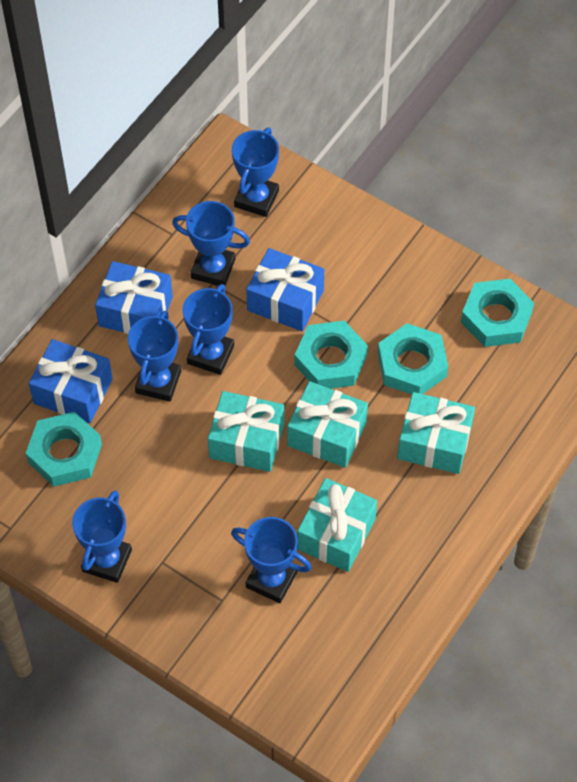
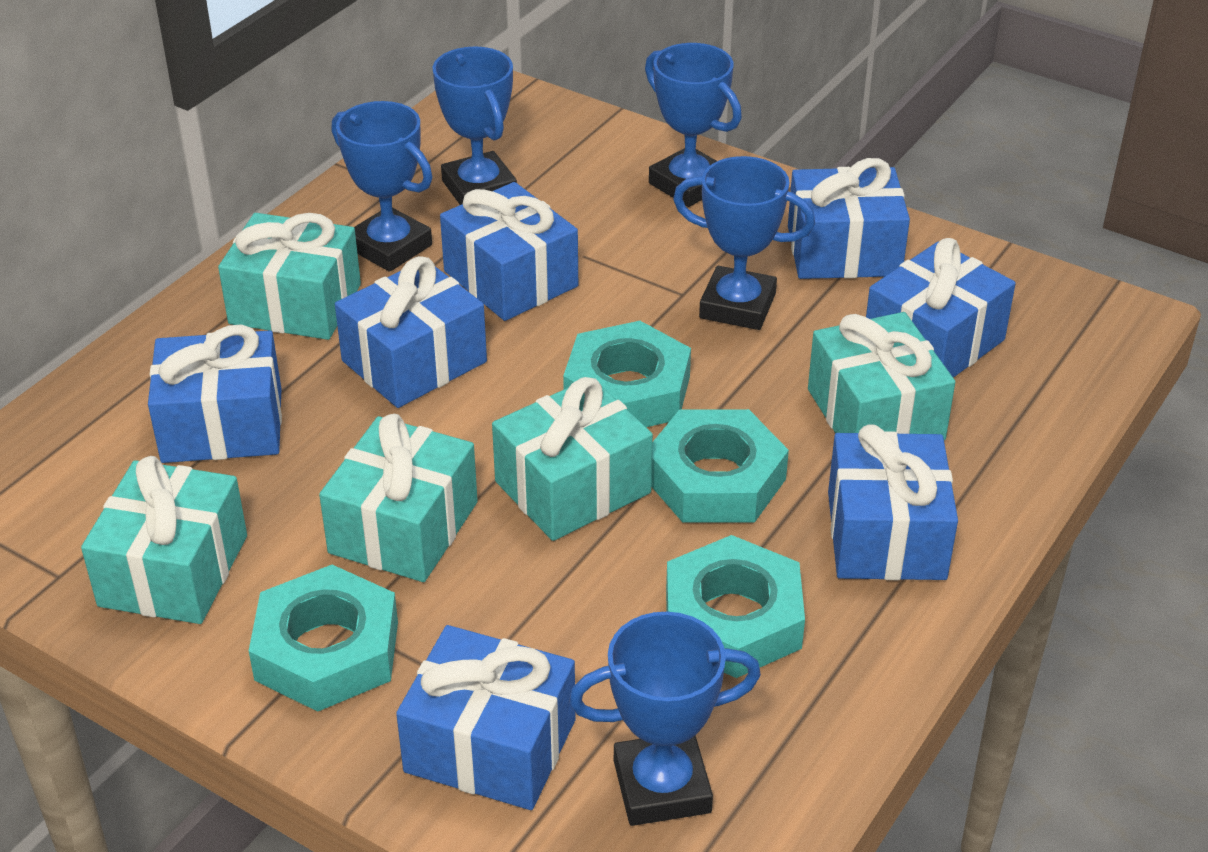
blue gift: 3 -> 7
blue trophy: 6 -> 5
turquoise gift: 4 -> 5

